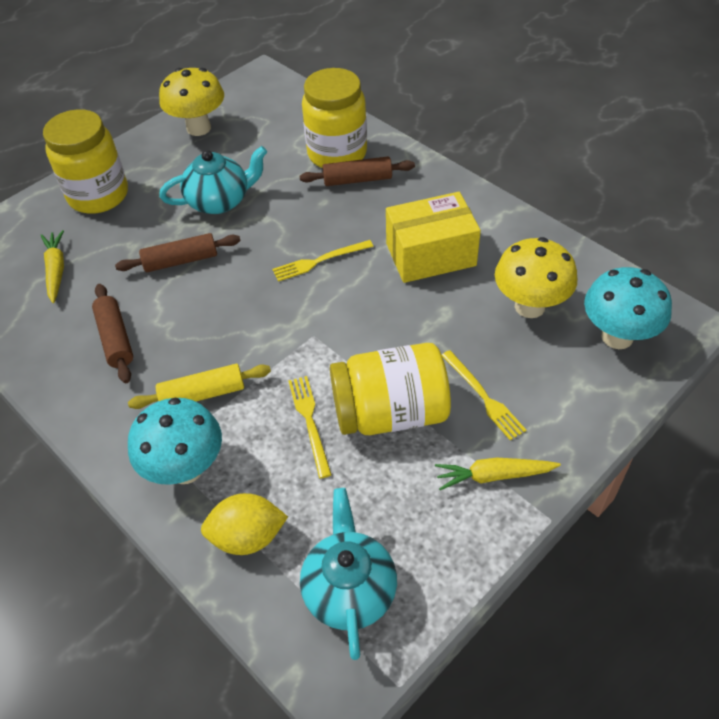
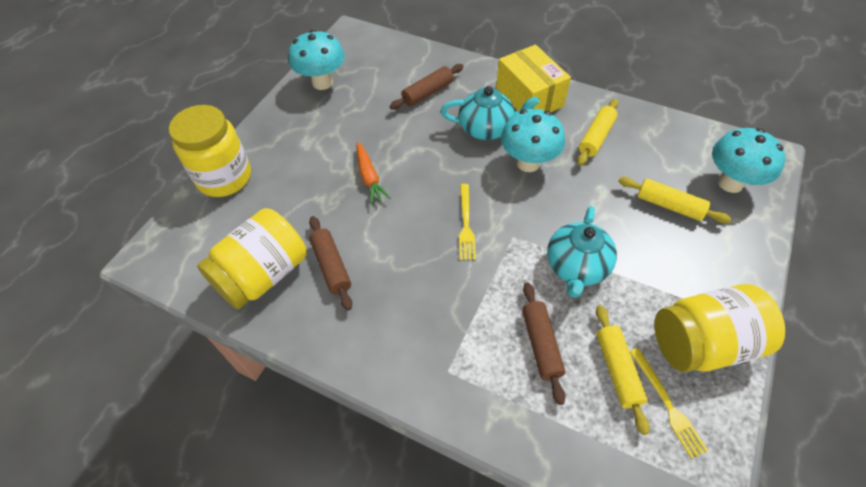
orange carrot: 0 -> 1
turquoise mushroom: 2 -> 3
yellow carrot: 2 -> 0
yellow fork: 3 -> 2
yellow lemon: 1 -> 0
yellow mushroom: 2 -> 0
yellow rolling pin: 1 -> 3

